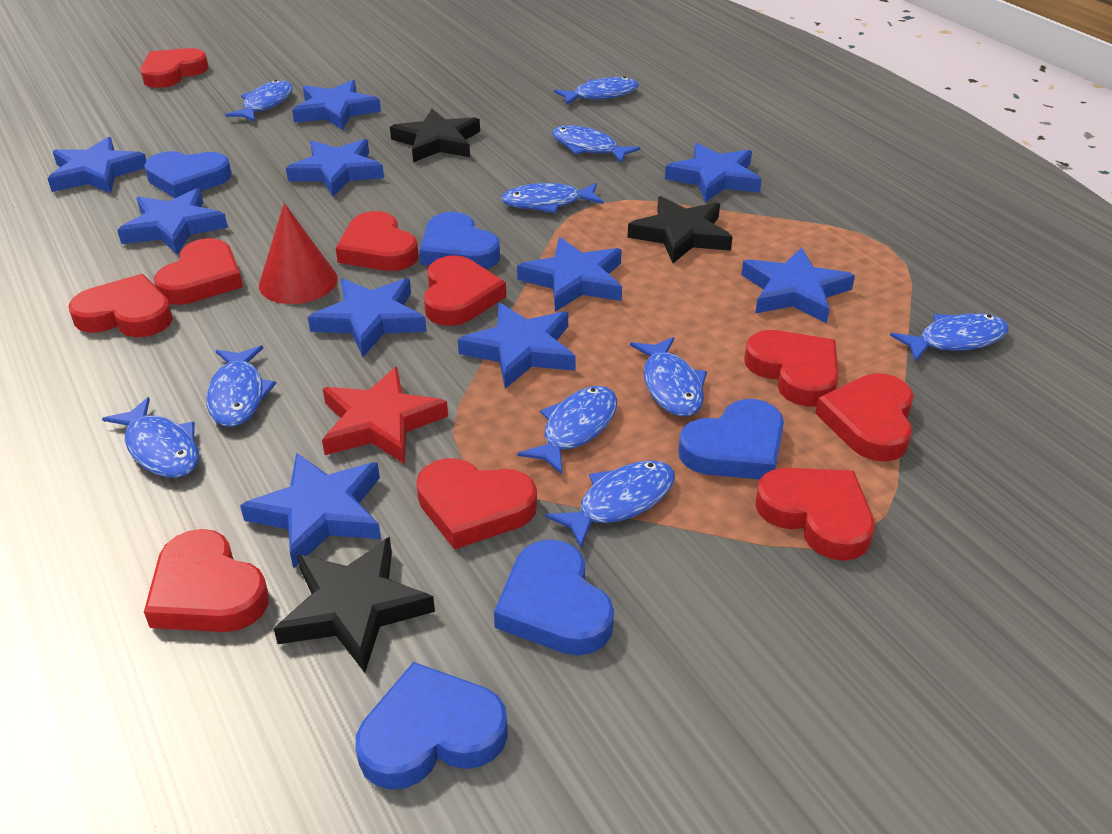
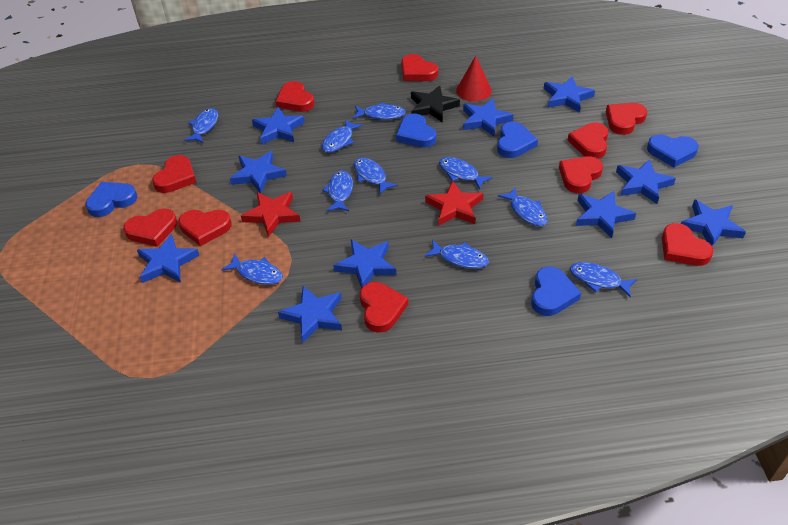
black star: 3 -> 1
red star: 1 -> 2

